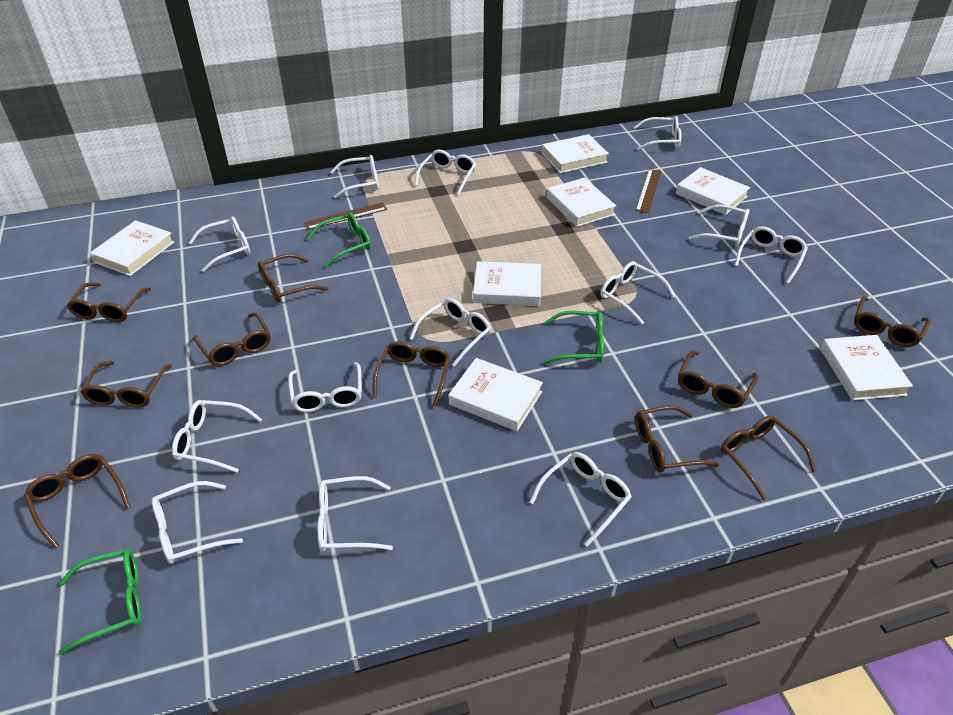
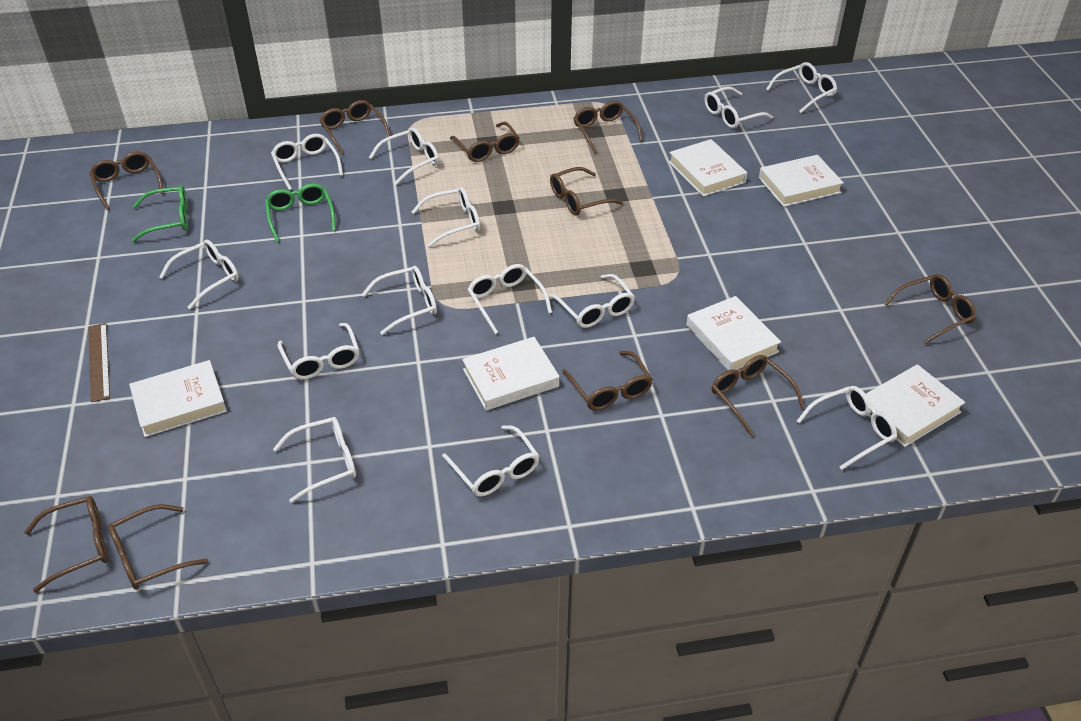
brown ruler: 2 -> 1
green glasses: 3 -> 2
white book: 7 -> 6

